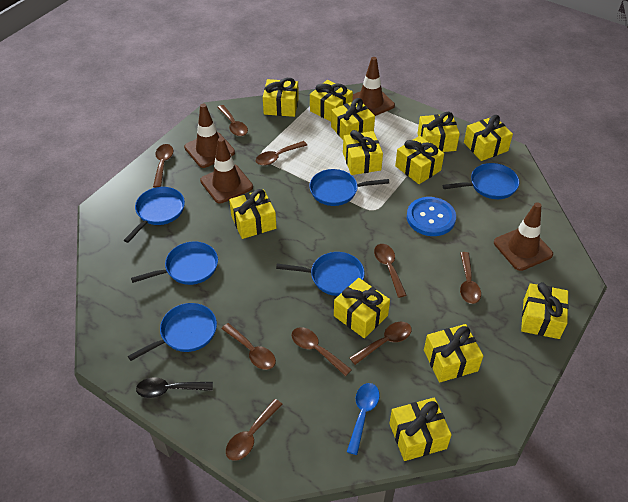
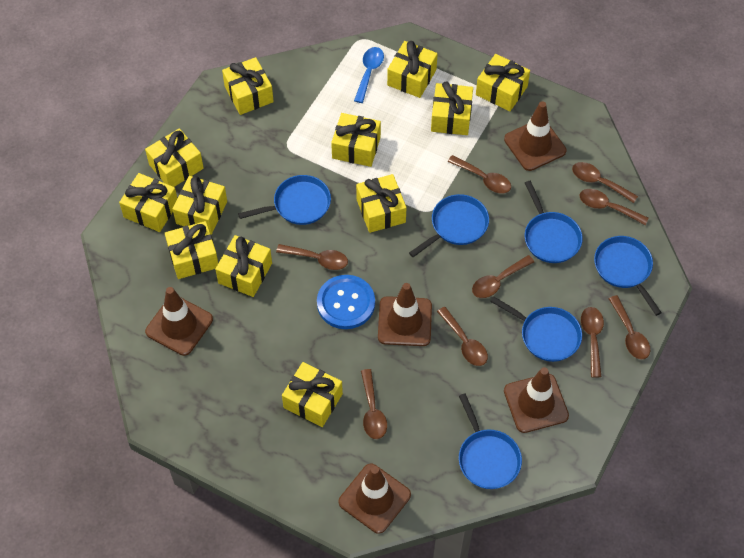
black spoon: 1 -> 0
brown traffic cone: 4 -> 5

